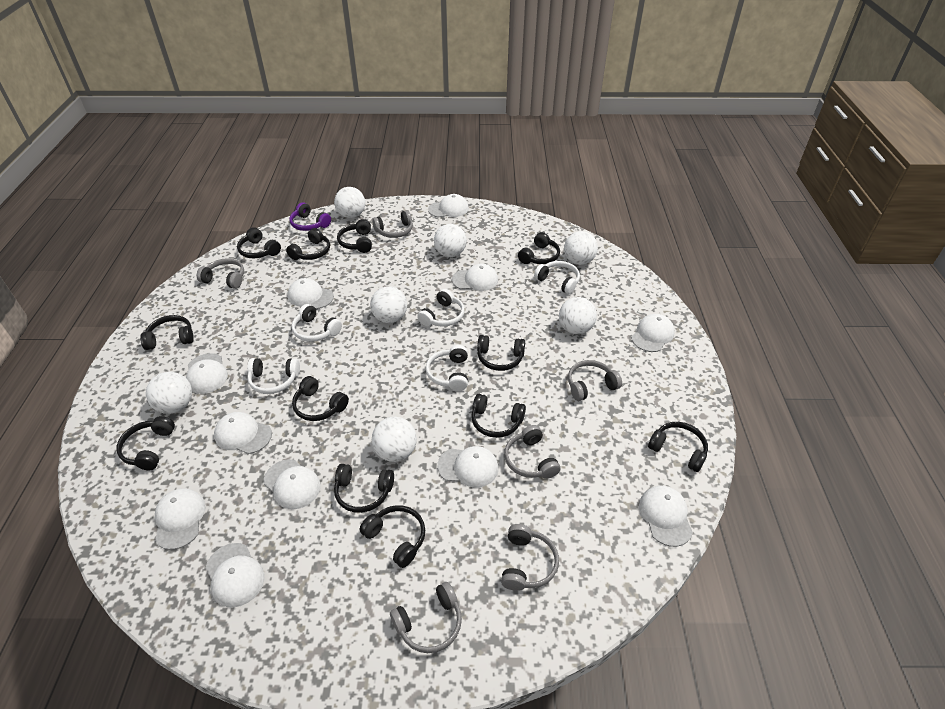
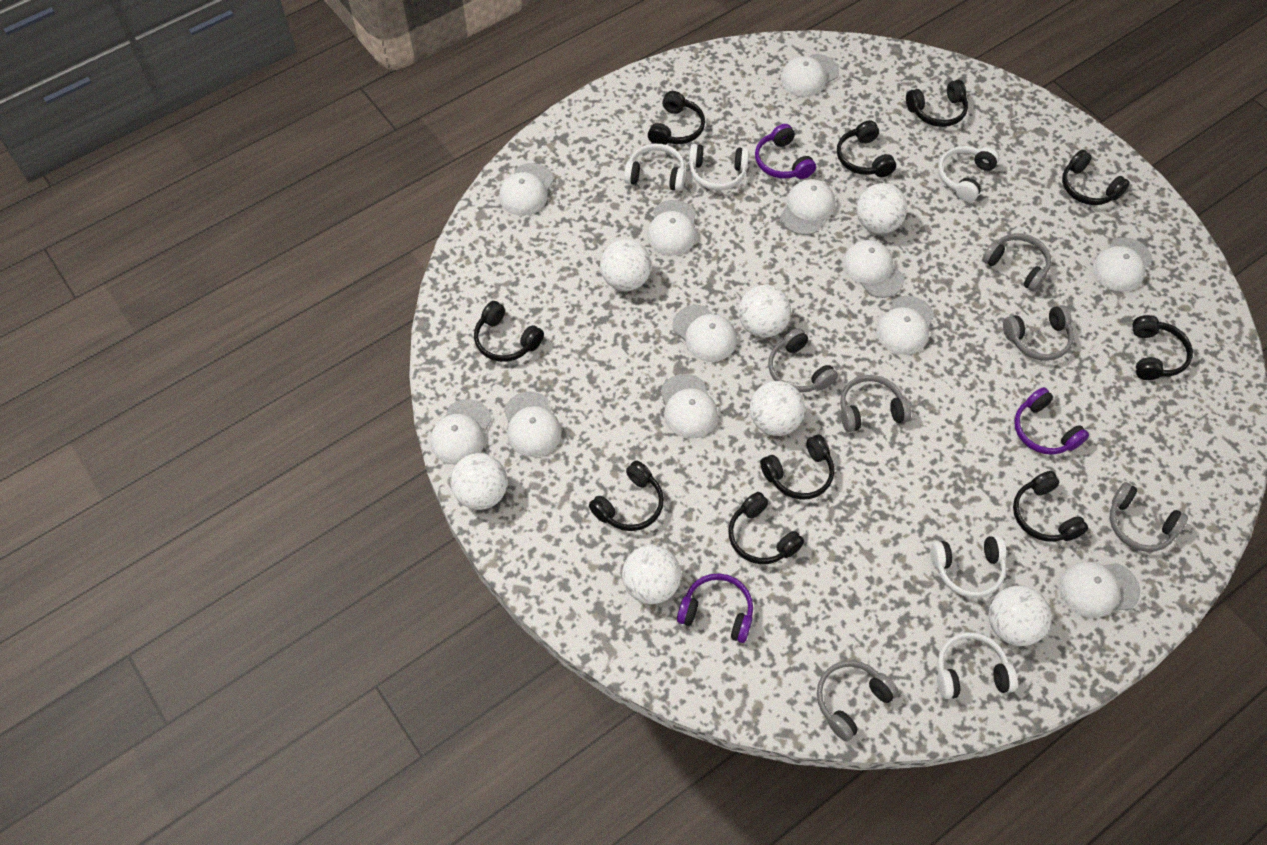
black headphones: 12 -> 10
purple headphones: 1 -> 3
white cap: 11 -> 12

